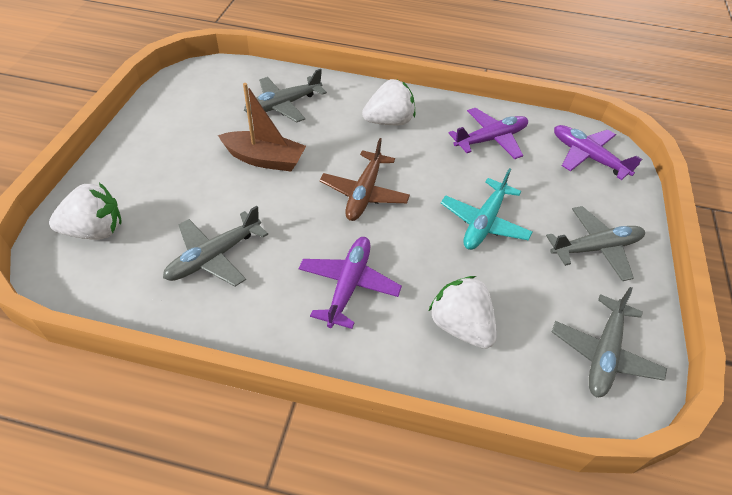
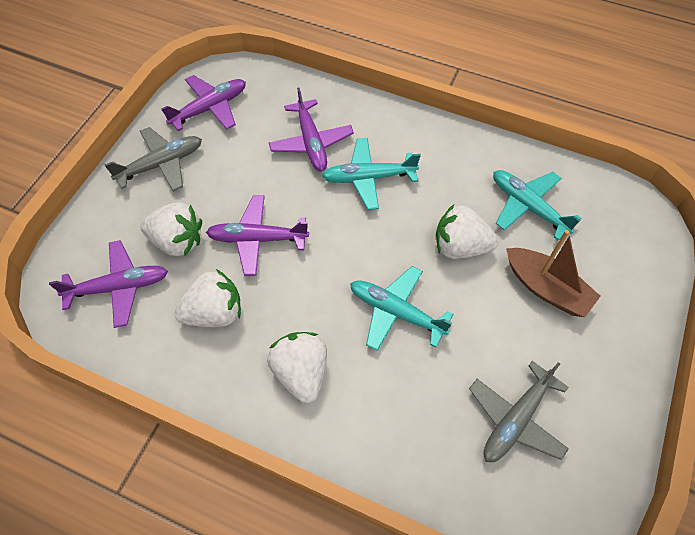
brown plane: 1 -> 0
grey plane: 4 -> 2
purple plane: 3 -> 4
turquoise plane: 1 -> 3
white strawberry: 3 -> 4

